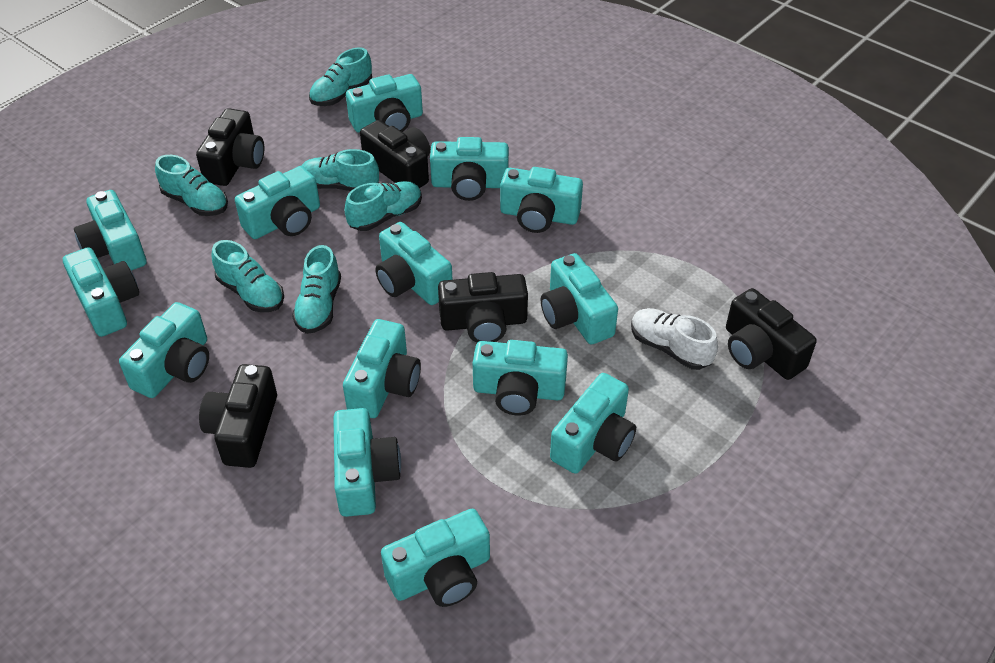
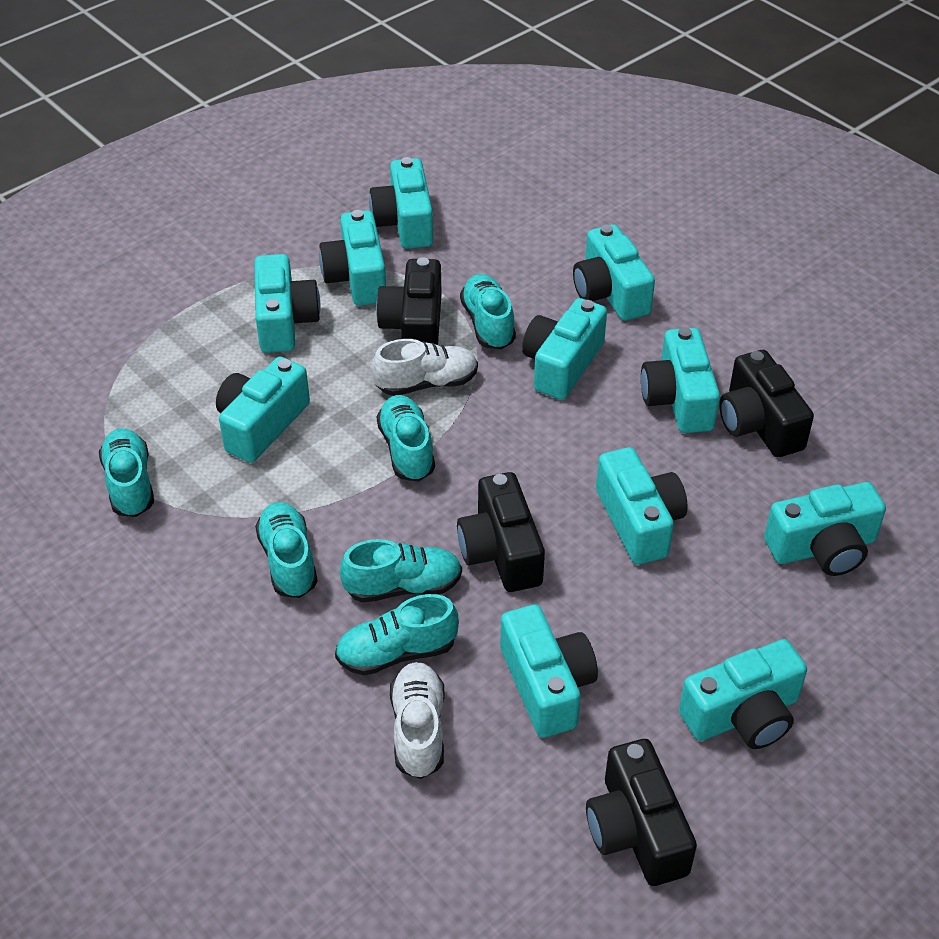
black camera: 5 -> 4
turquoise camera: 14 -> 11
white shoe: 1 -> 2

